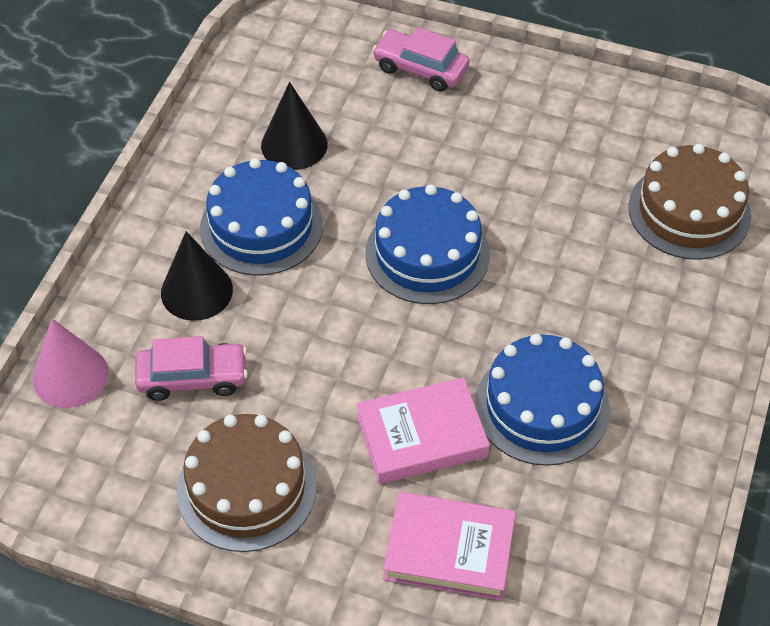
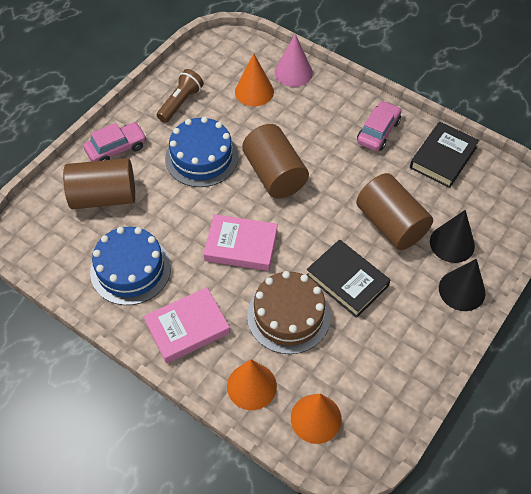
black book: 0 -> 2
blue cake: 3 -> 2
brown cake: 2 -> 1
brown cylinder: 0 -> 3
brown flashlight: 0 -> 1
orange cone: 0 -> 3

